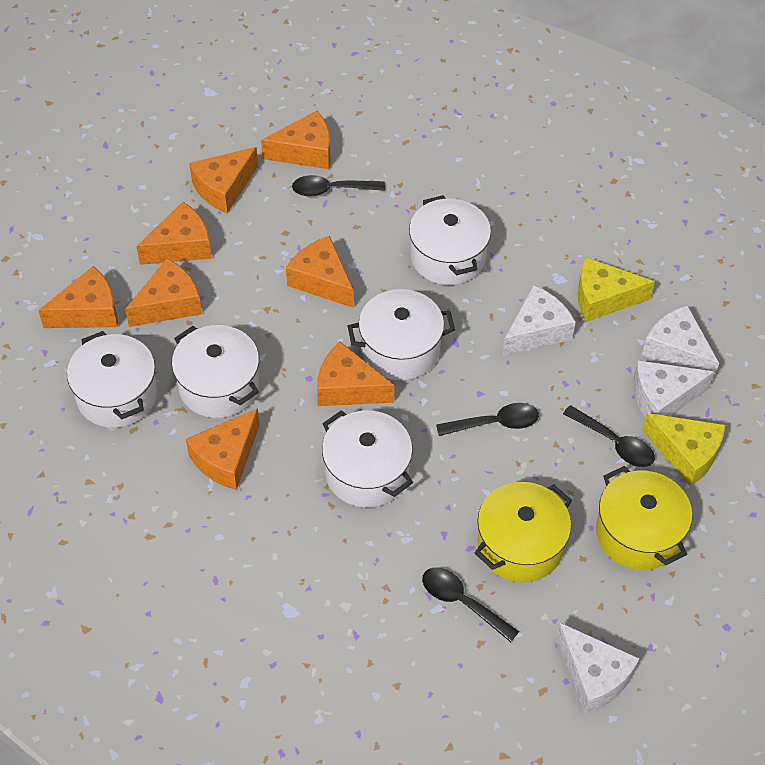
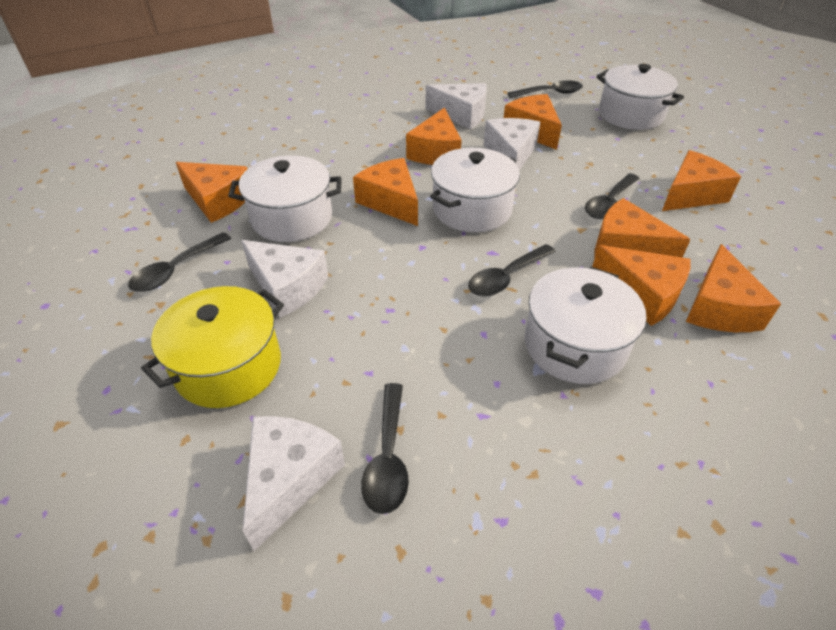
black spoon: 4 -> 5
white pot: 5 -> 4
yellow cheese: 2 -> 0
yellow pot: 2 -> 1

